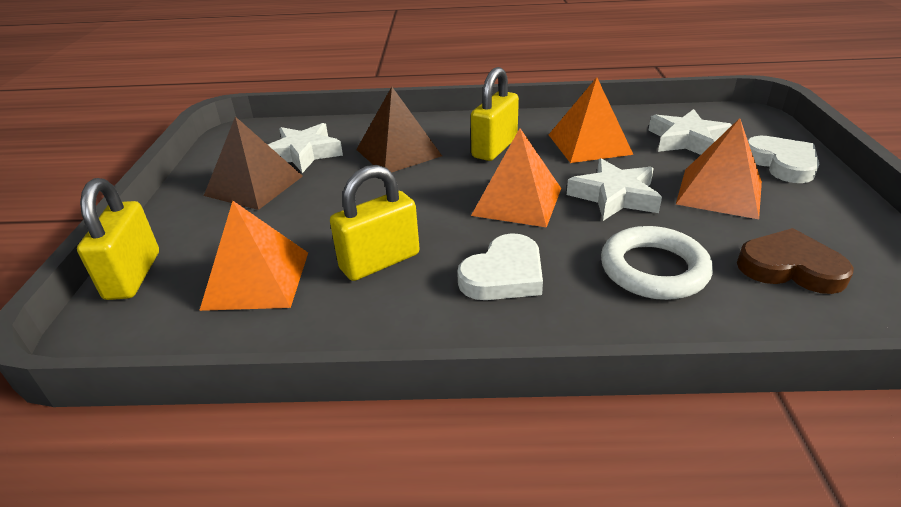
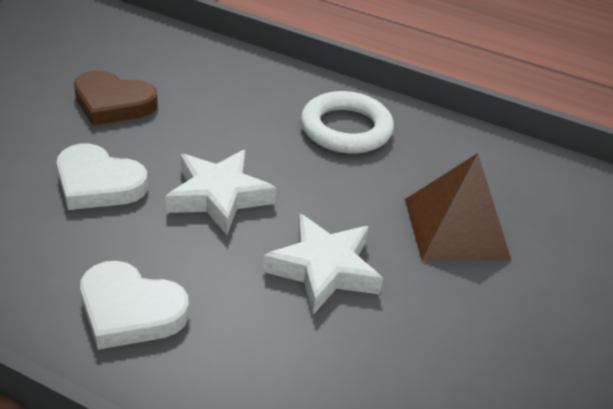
brown pyramid: 2 -> 1
orange pyramid: 4 -> 0
white star: 3 -> 2
yellow padlock: 3 -> 0

